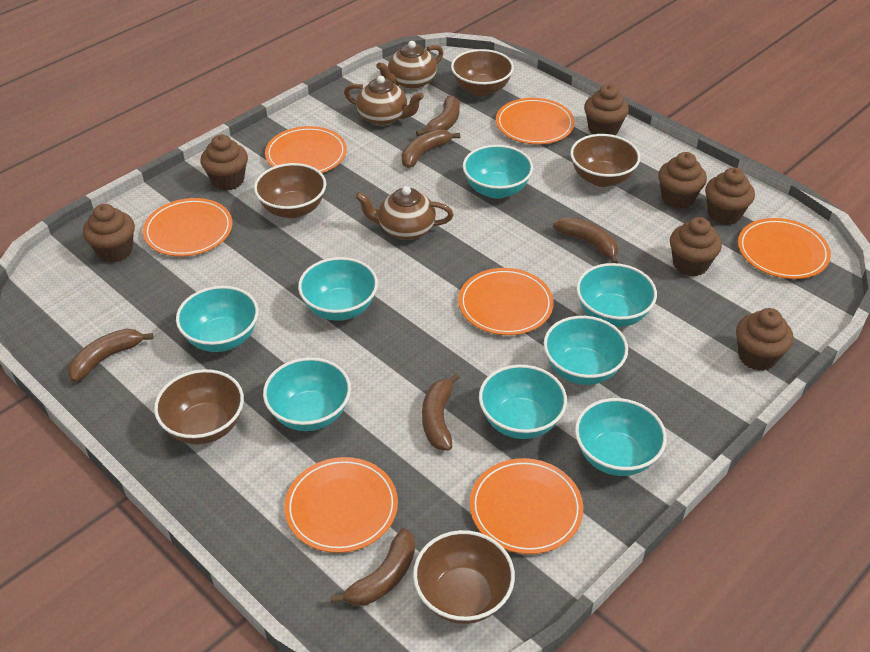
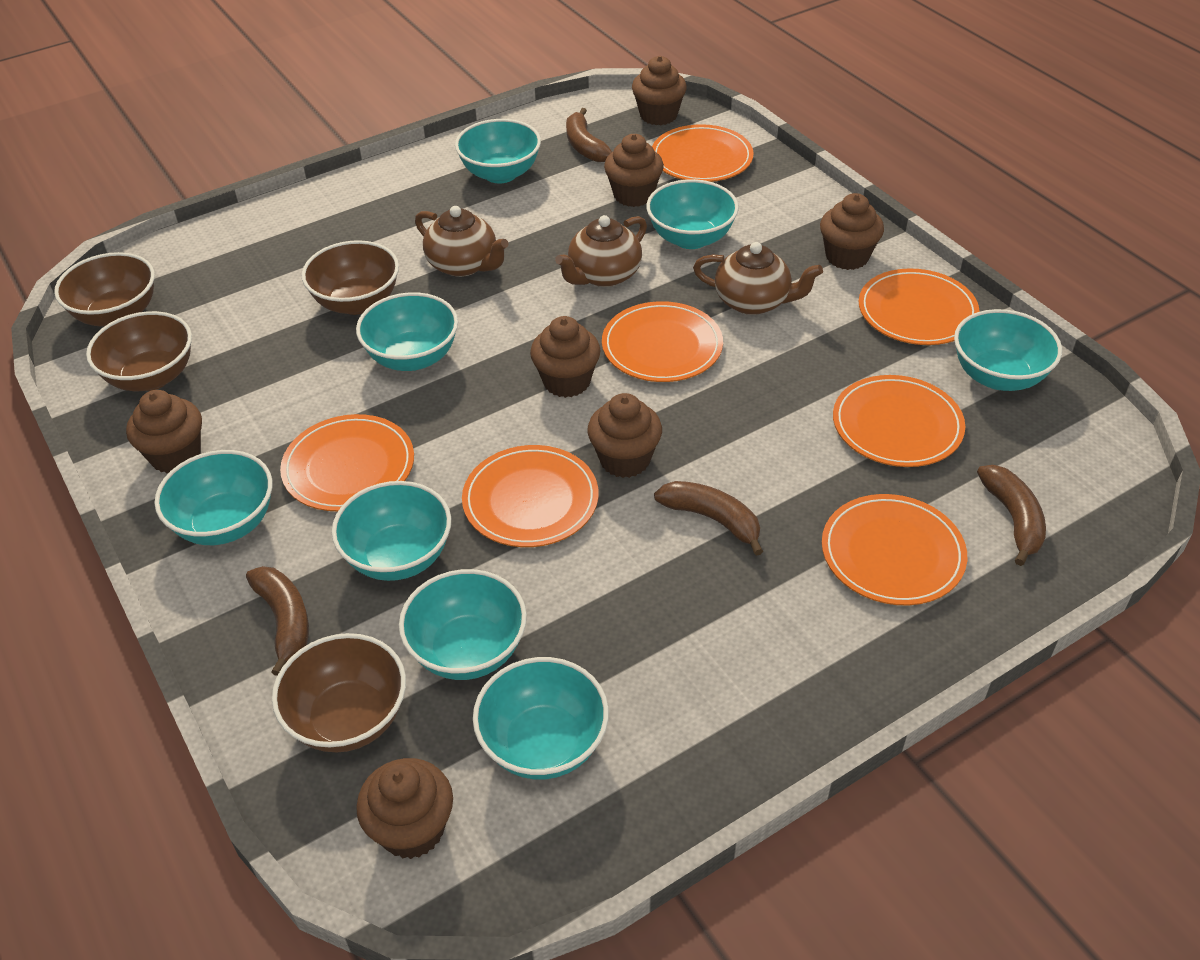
brown banana: 6 -> 4
brown bowl: 5 -> 4

